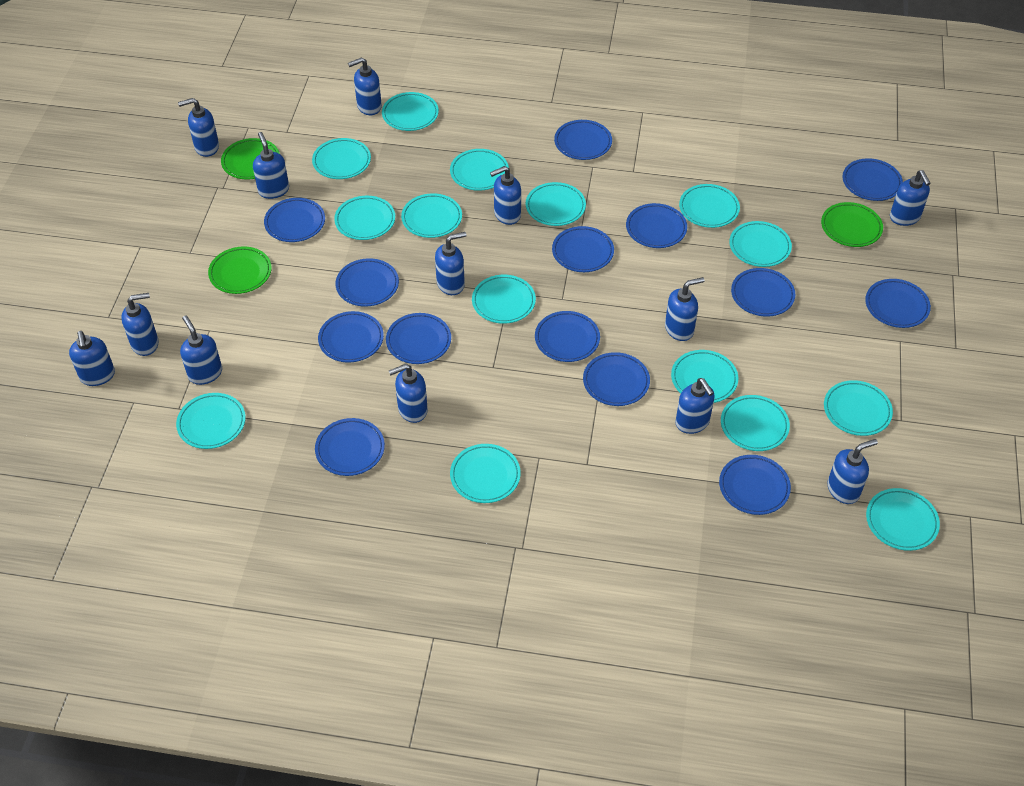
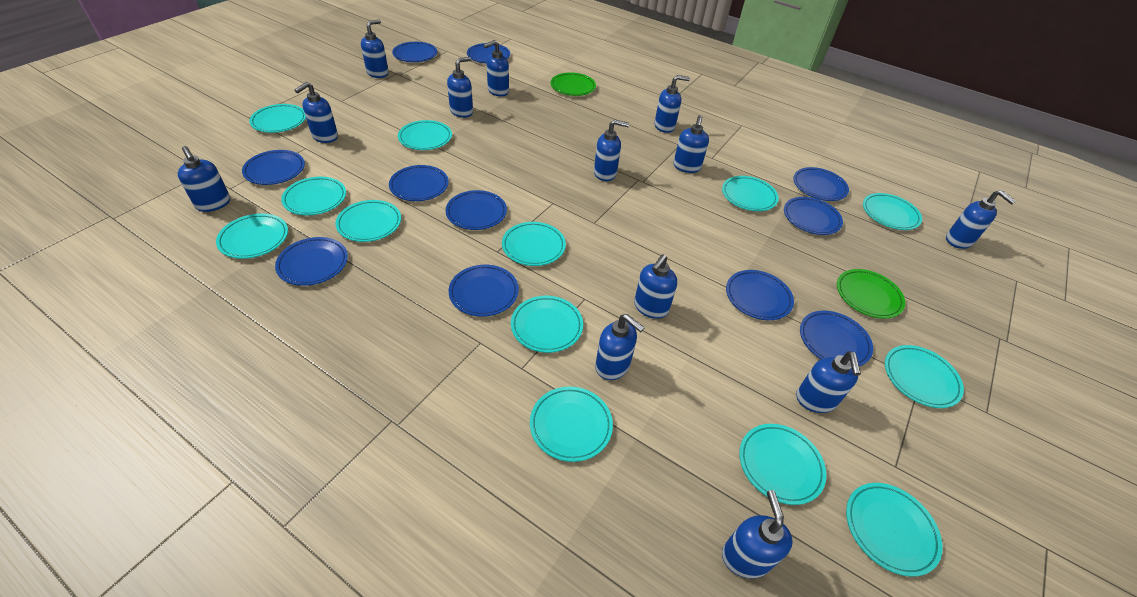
blue plate: 14 -> 11
green plate: 3 -> 2
turquoise plate: 15 -> 13

